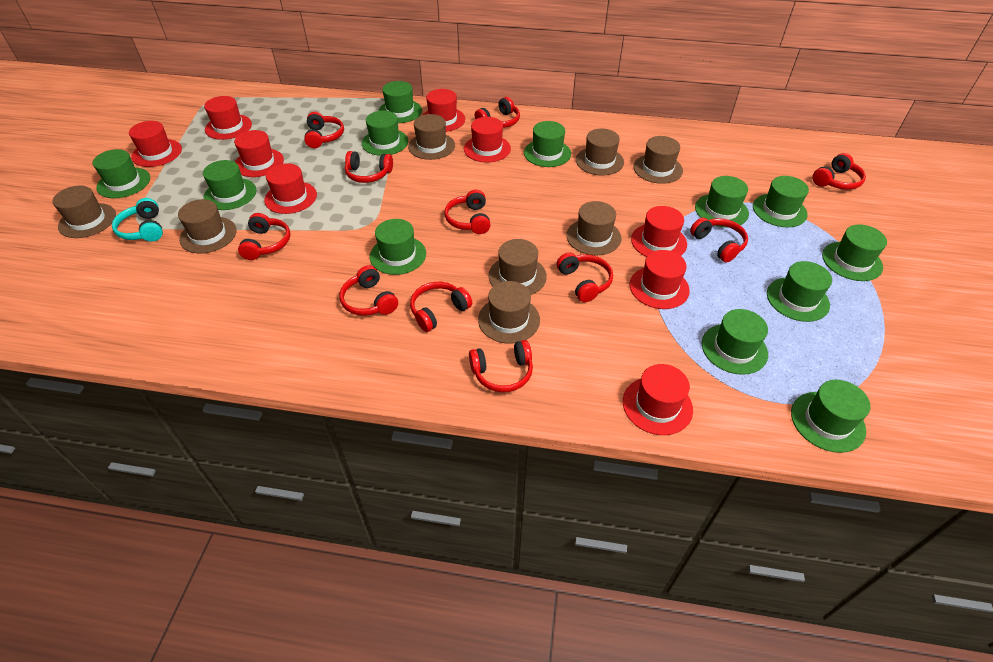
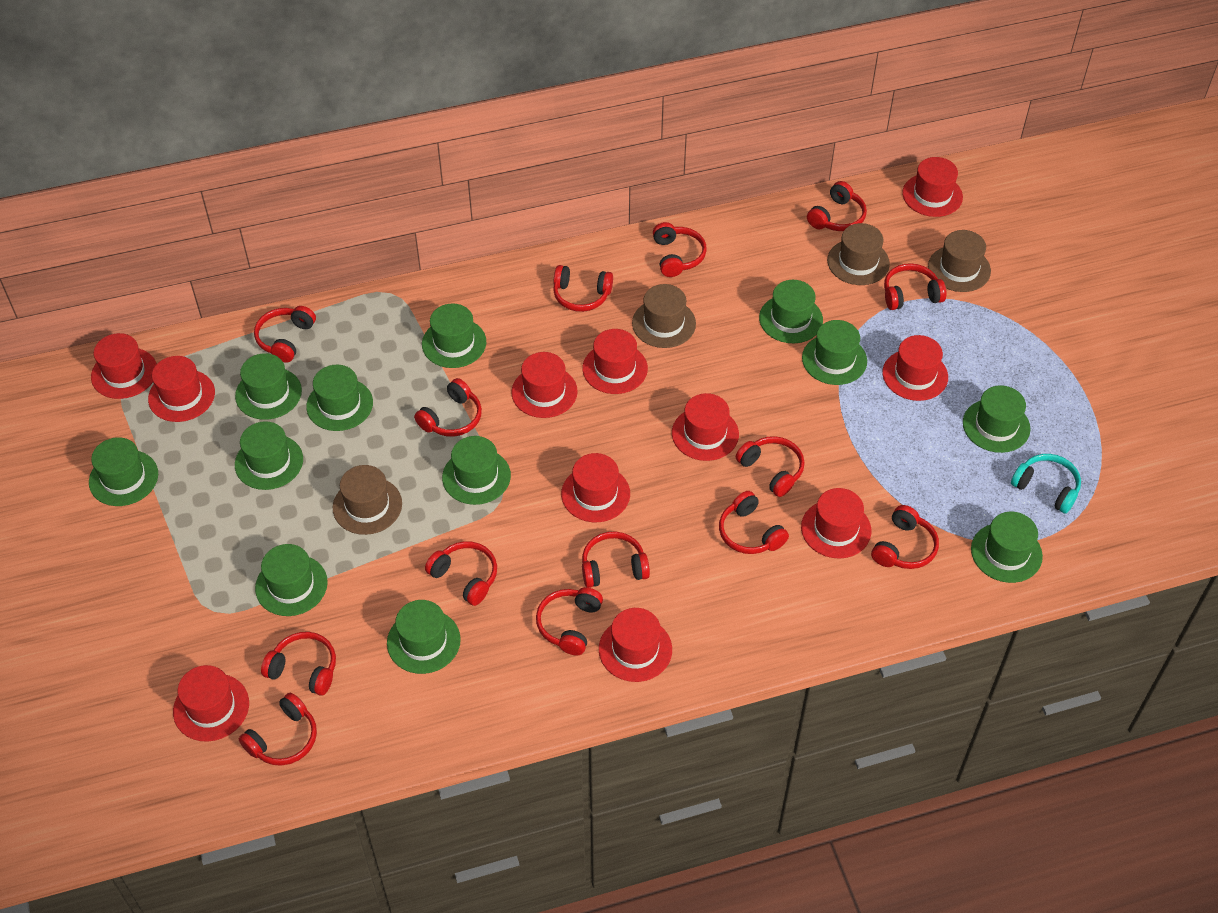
brown hat: 8 -> 4
red hat: 9 -> 11
red headphones: 11 -> 14

